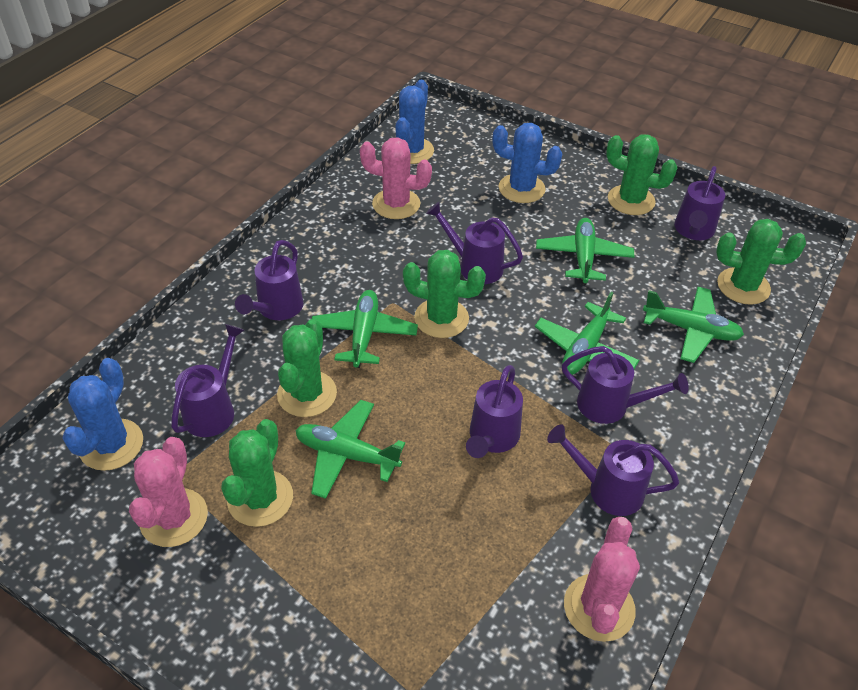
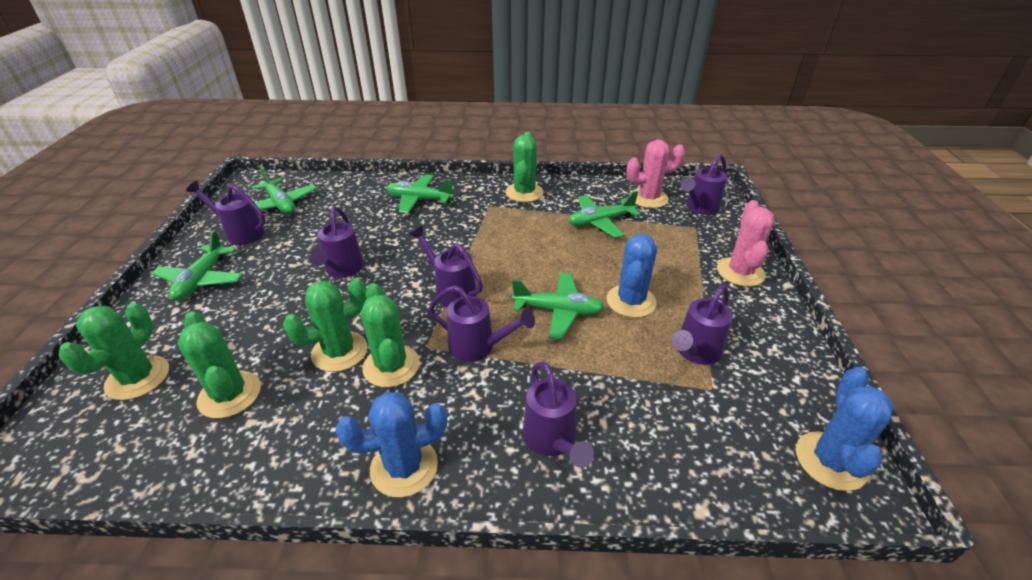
pink cactus: 3 -> 2

